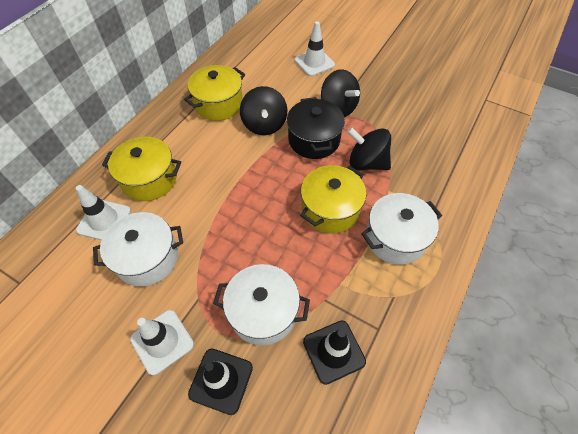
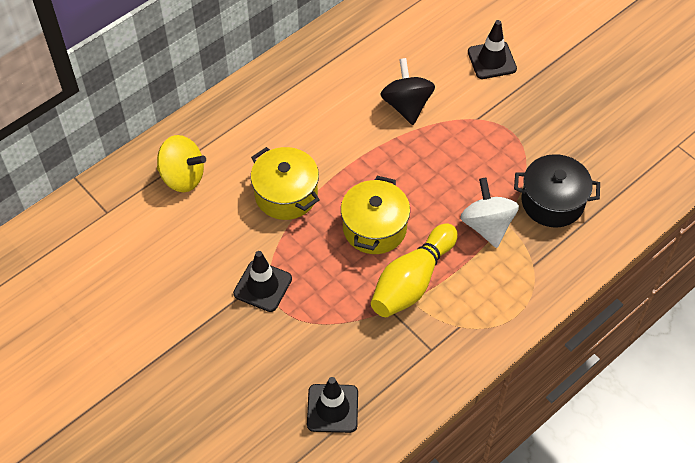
black spinning top: 3 -> 1
black traffic cone: 2 -> 3
white pot: 3 -> 0
white spinning top: 0 -> 1
white traffic cone: 3 -> 0
yellow bowling pin: 0 -> 1
yellow pot: 3 -> 2
yellow spinning top: 0 -> 1

